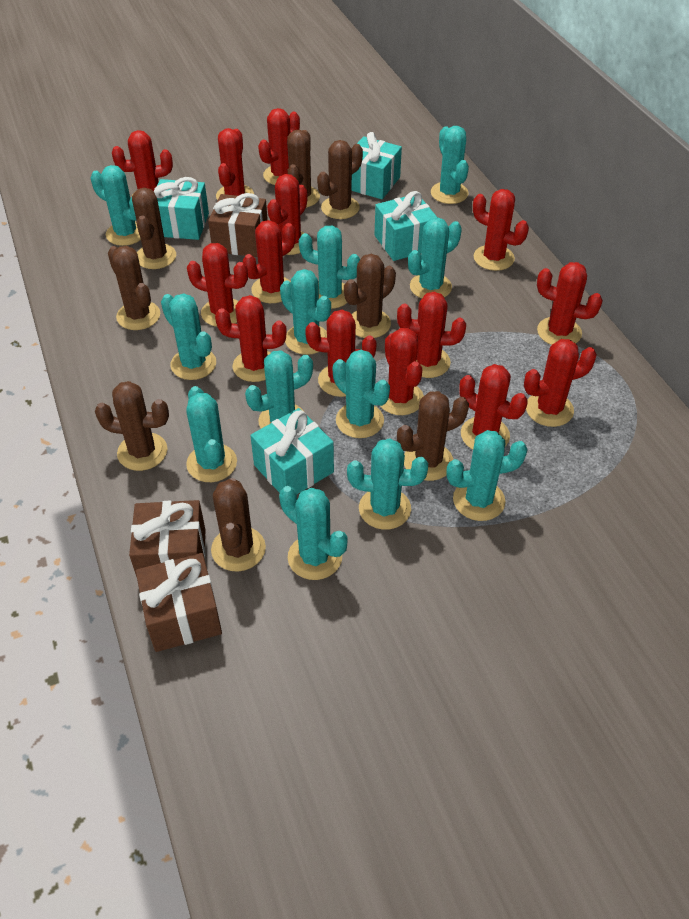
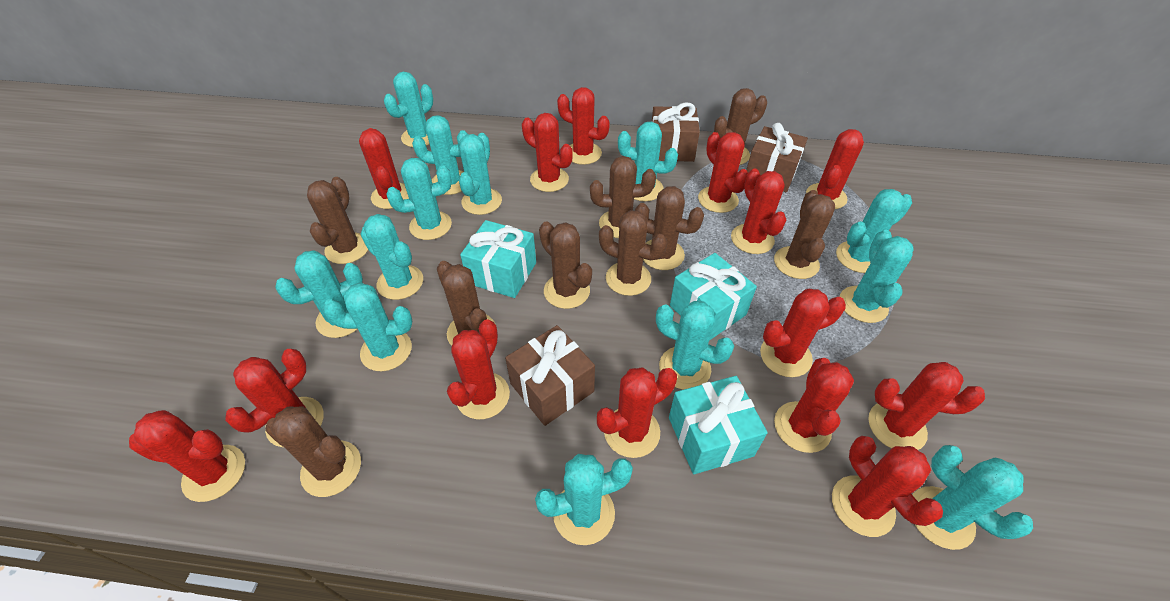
brown cactus: 8 -> 9
turquoise cactus: 12 -> 13
turquoise gift: 4 -> 3

